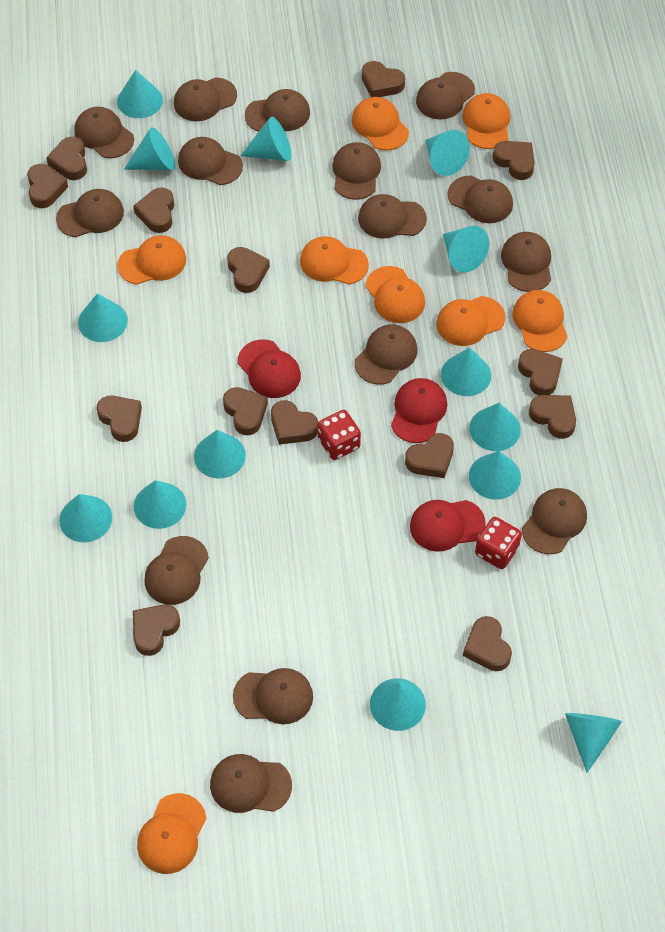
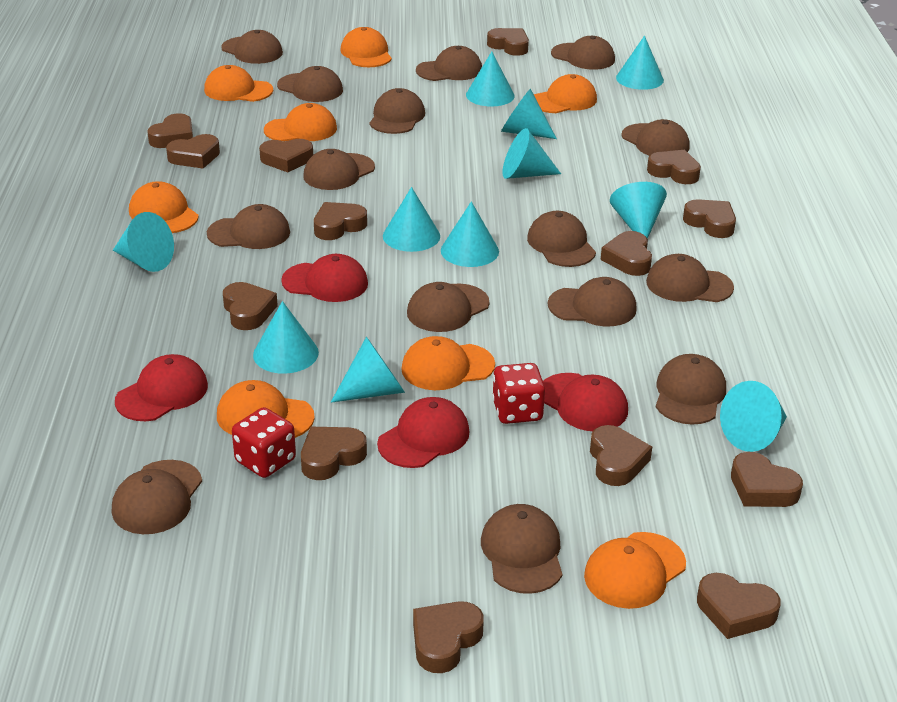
red cap: 3 -> 4
turquoise cone: 14 -> 11

